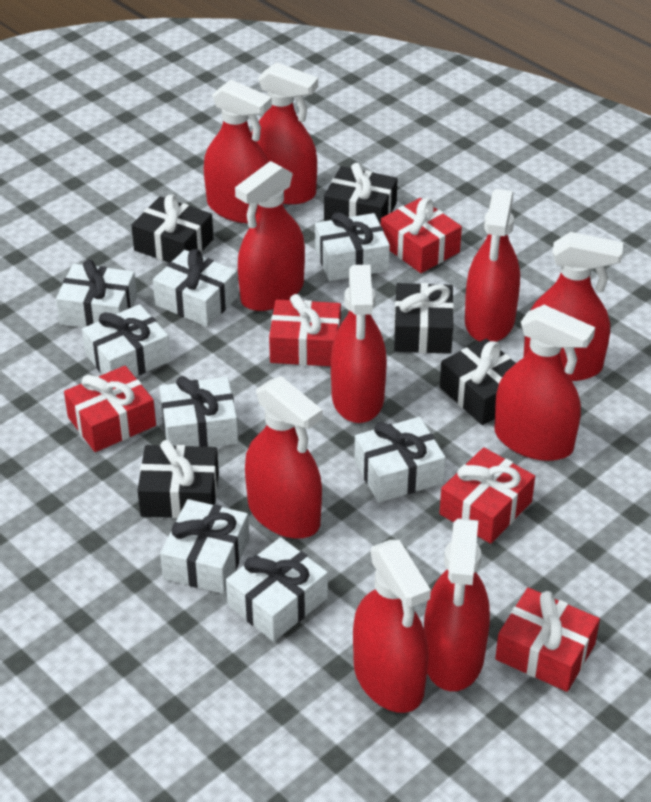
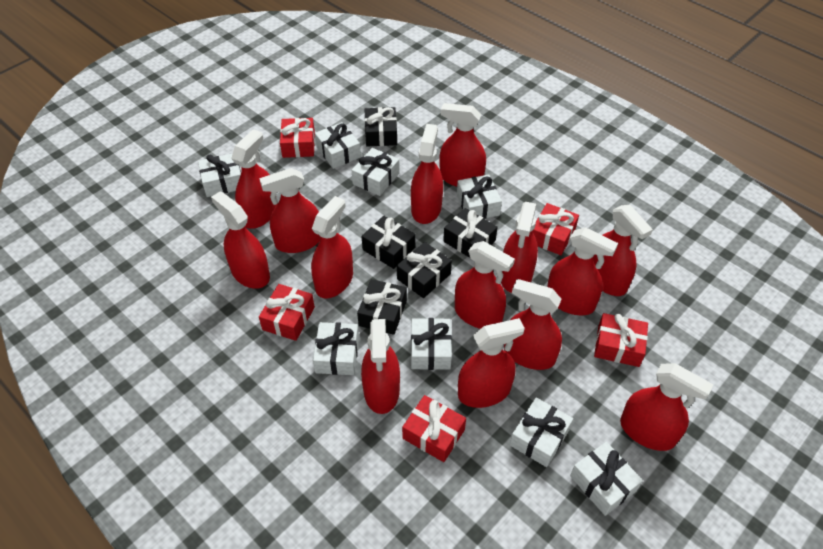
red spray bottle: 10 -> 14

